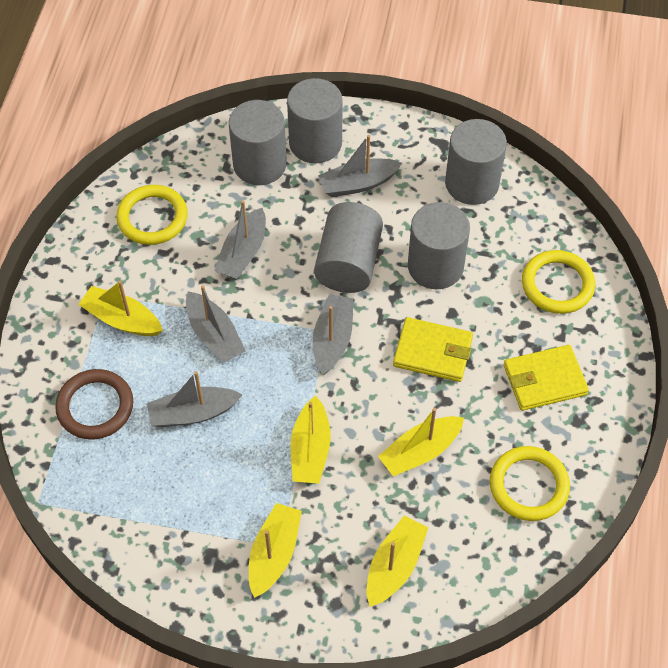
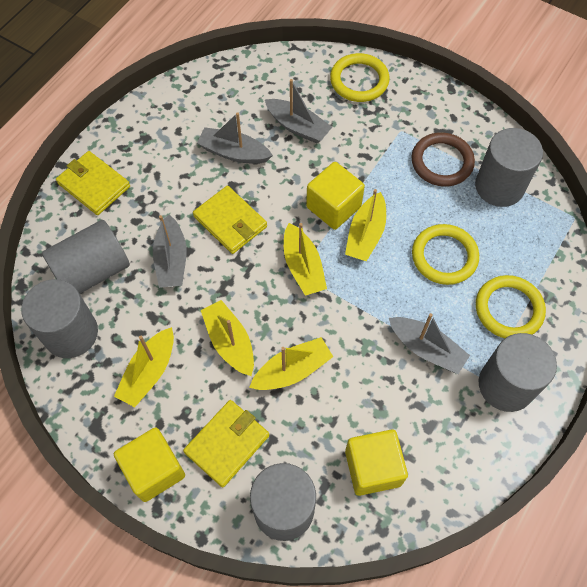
grey boat: 5 -> 4
yellow cube: 0 -> 3
yellow wallet: 2 -> 3

